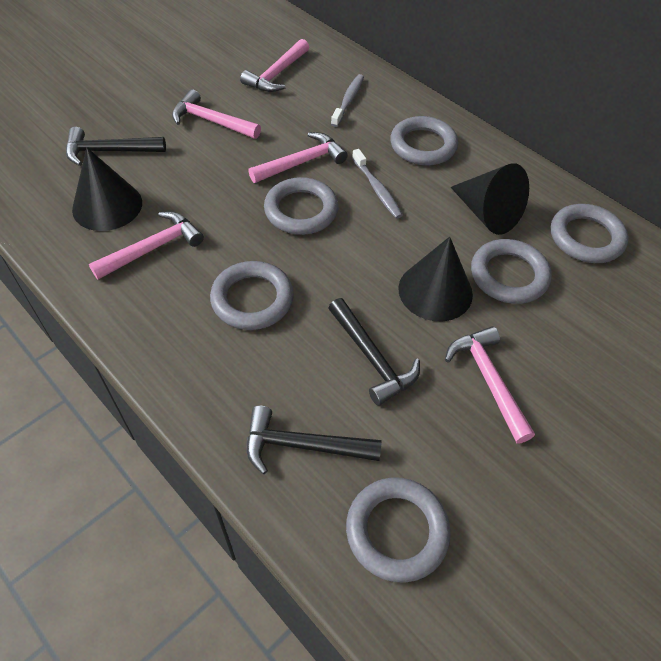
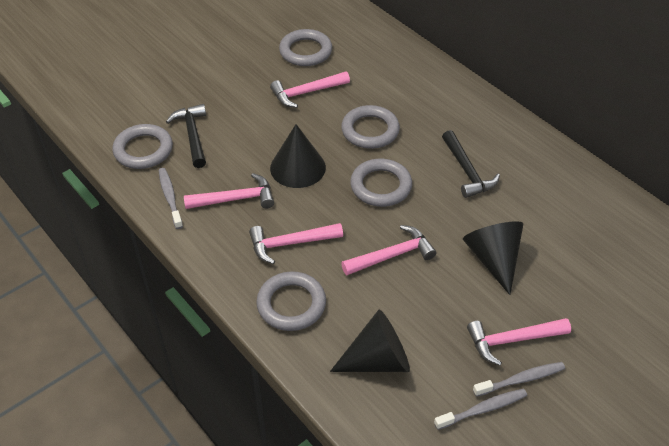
black hammer: 3 -> 2
grey ring: 6 -> 5
grey toothbrush: 2 -> 3

